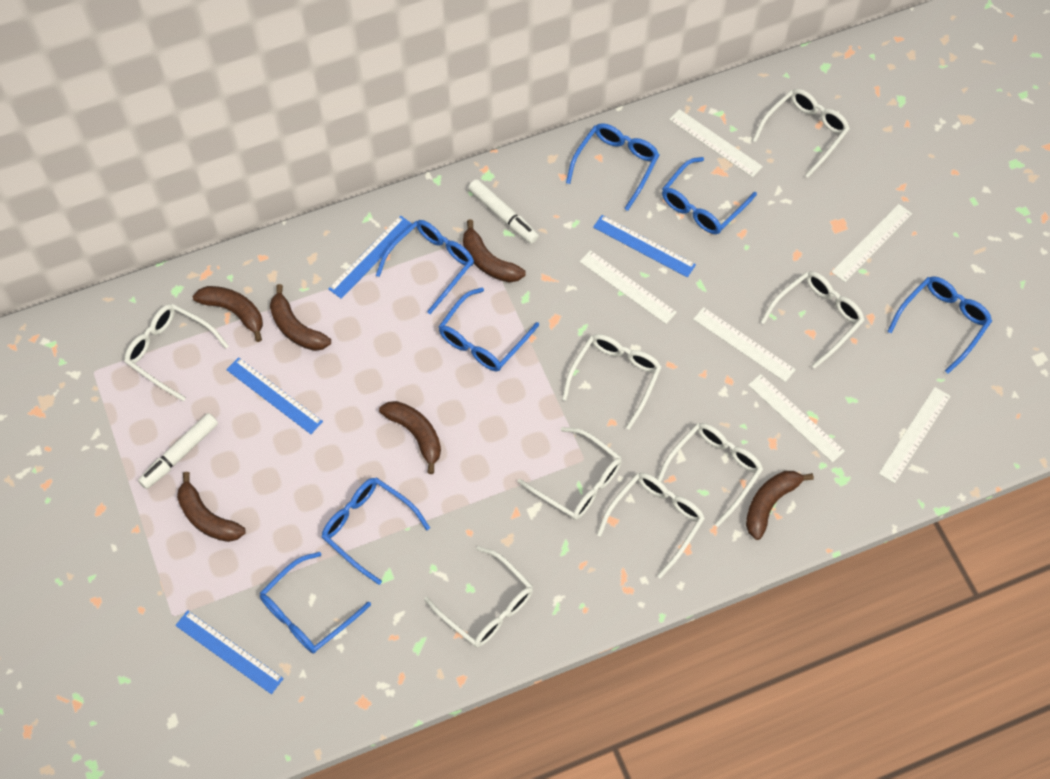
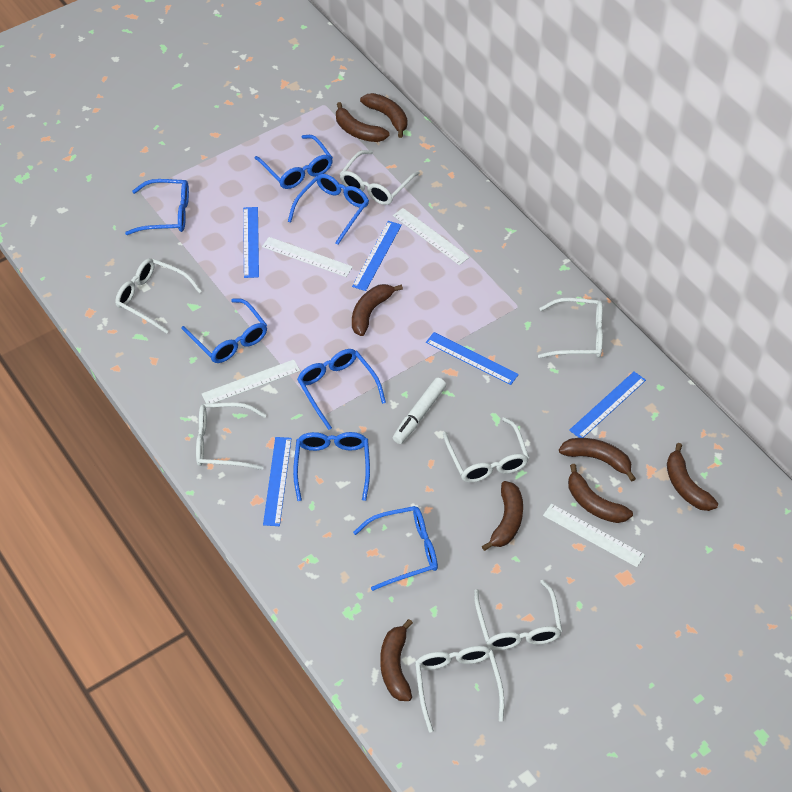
blue ruler: 4 -> 5
brown banana: 6 -> 8
white glasses: 8 -> 7
white marker: 2 -> 1
white ruler: 6 -> 4

